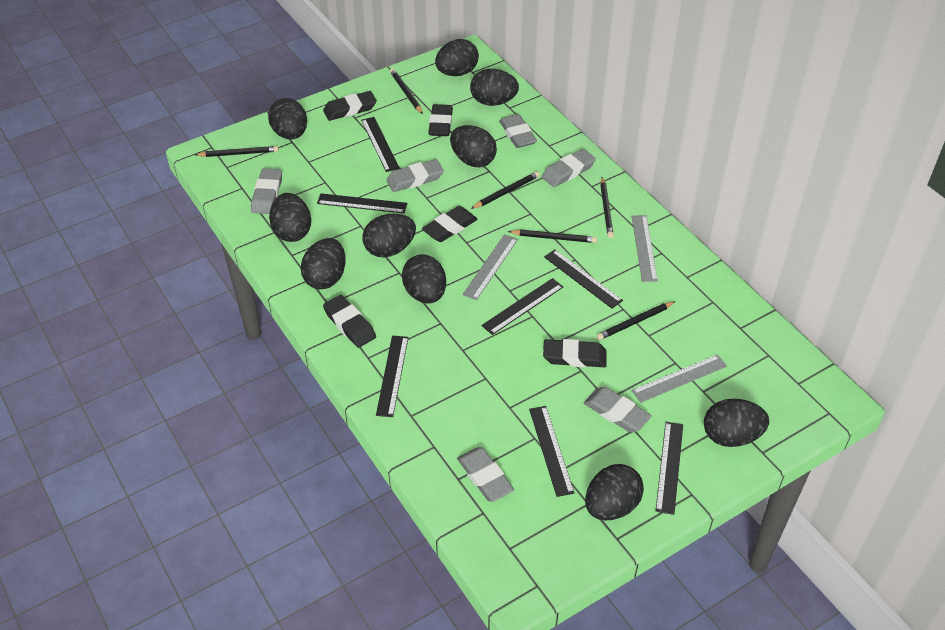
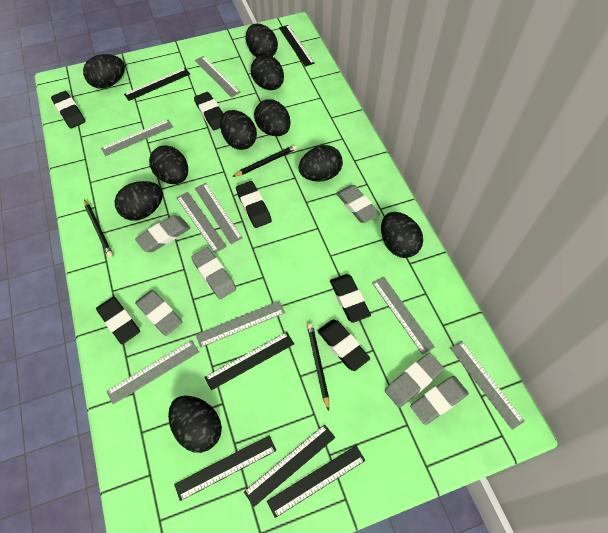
black eraser: 5 -> 6
black pencil: 6 -> 3
black ruler: 7 -> 6
grey ruler: 3 -> 8

